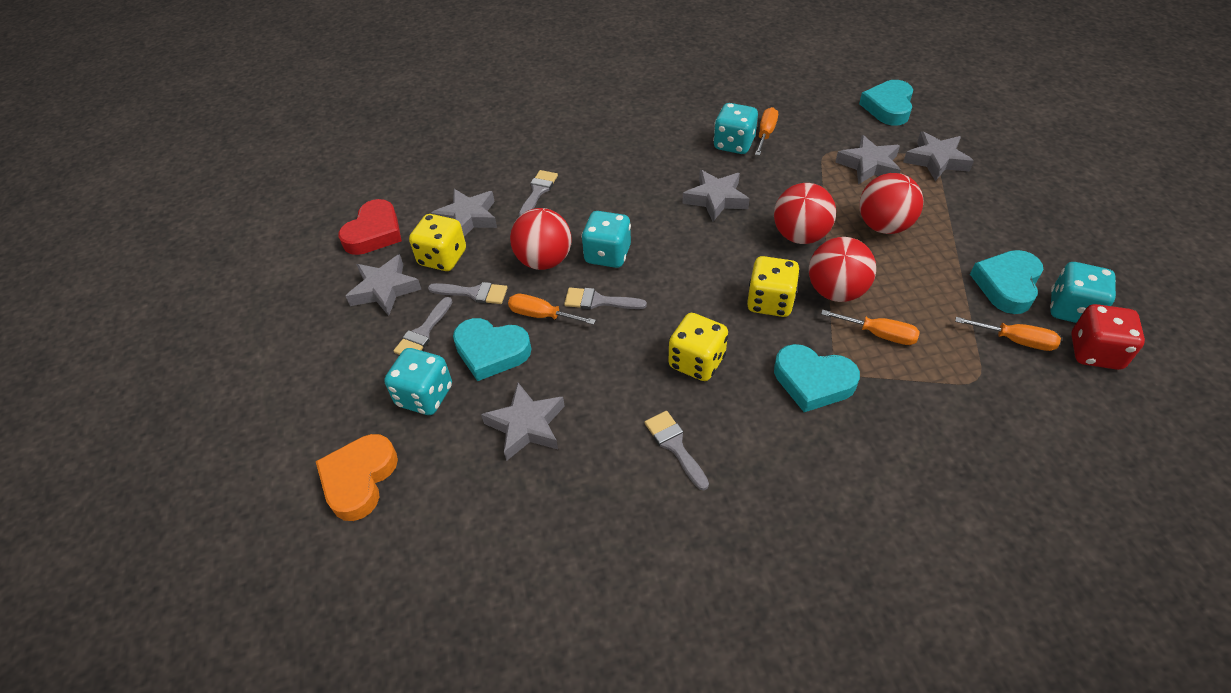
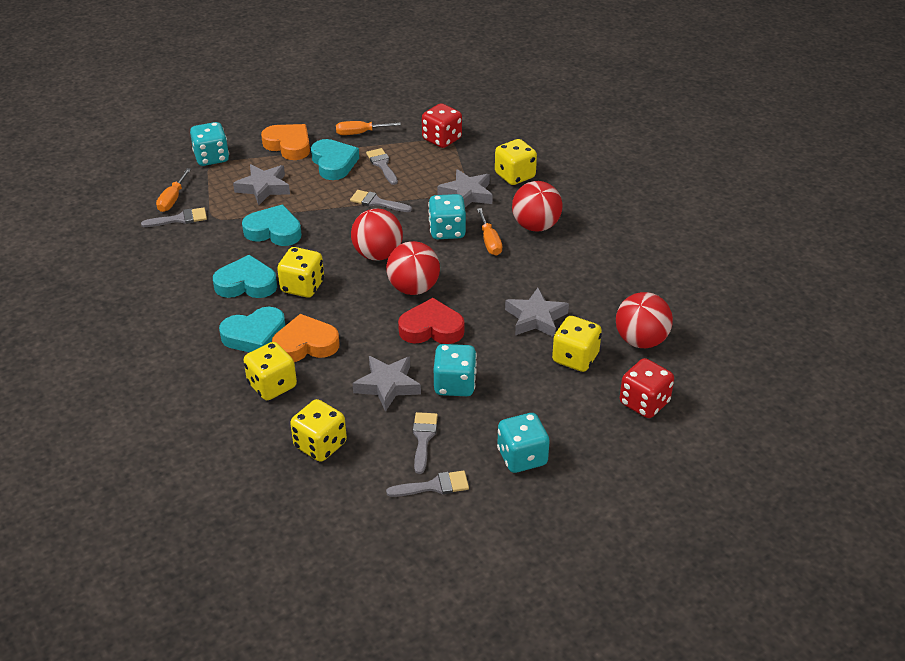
grey star: 6 -> 4
orange heart: 1 -> 2
orange screwdriver: 4 -> 3
red dice: 1 -> 2
yellow dice: 3 -> 5

